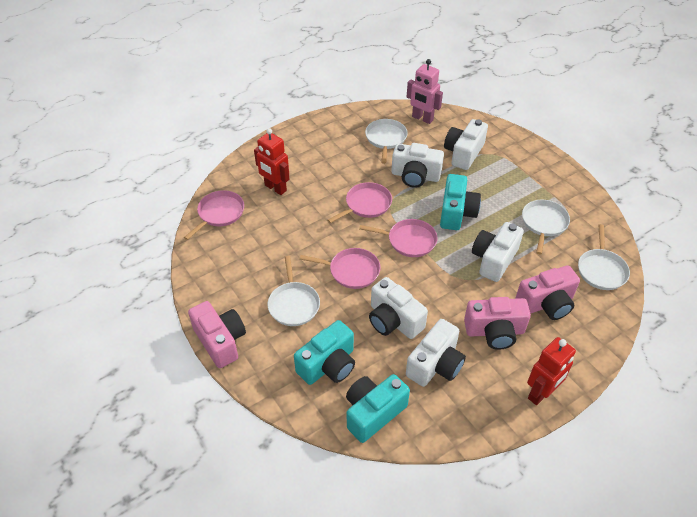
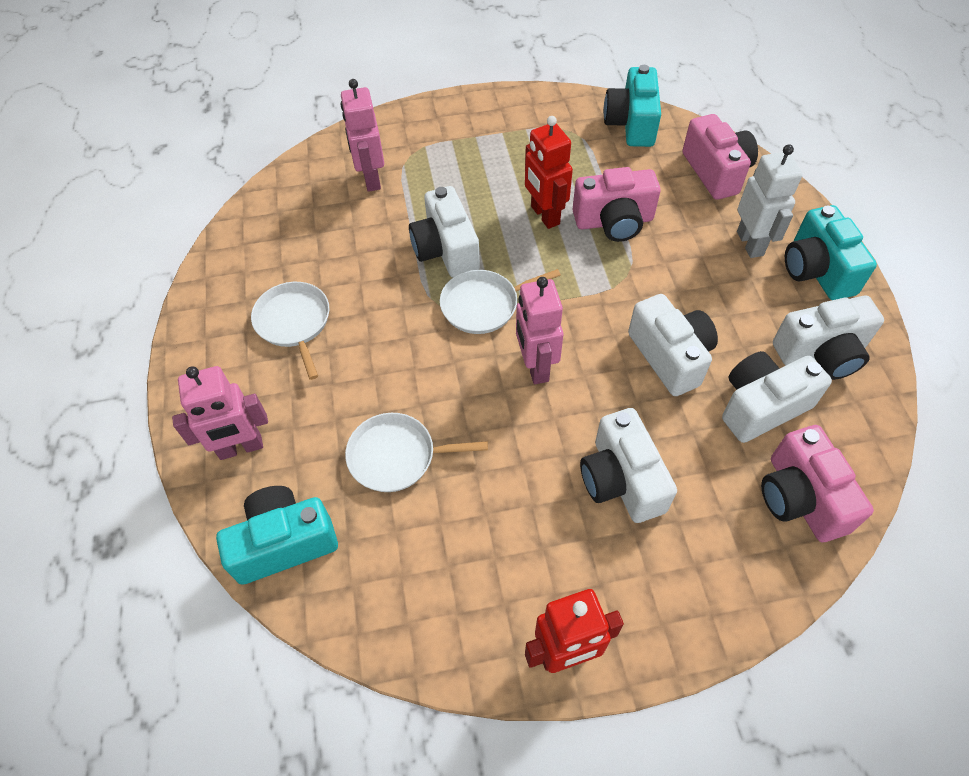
pink pan: 4 -> 0
pink robot: 1 -> 3
white pan: 4 -> 3
white robot: 0 -> 1

